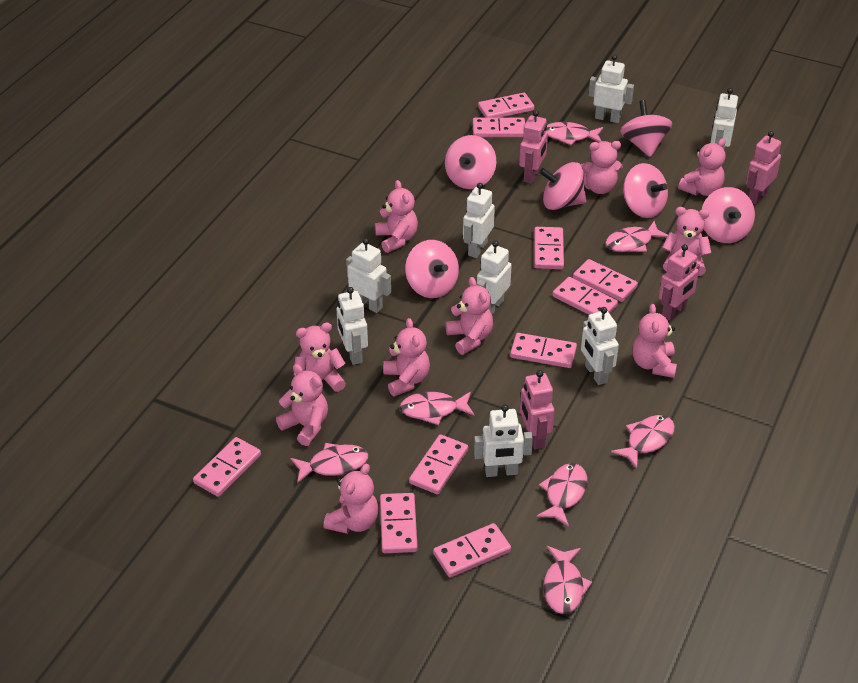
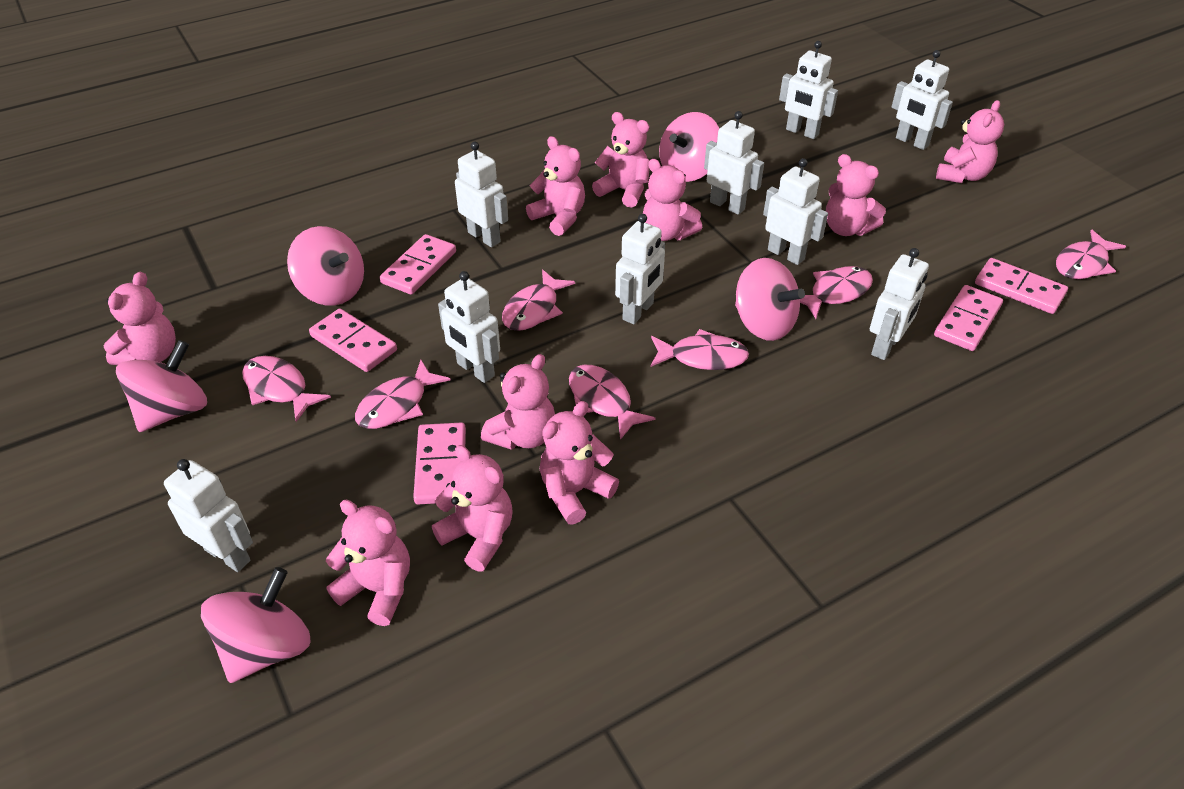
pink domino: 10 -> 5
pink robot: 4 -> 0
pink spinning top: 6 -> 5
white robot: 8 -> 9

